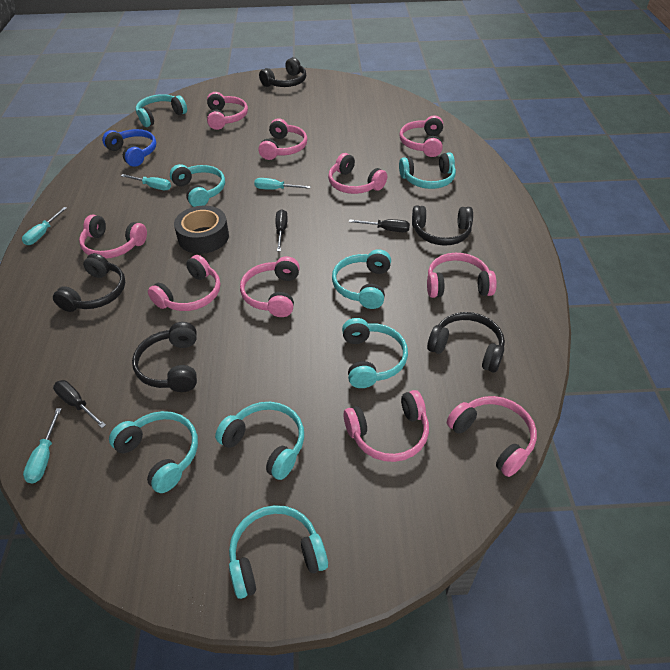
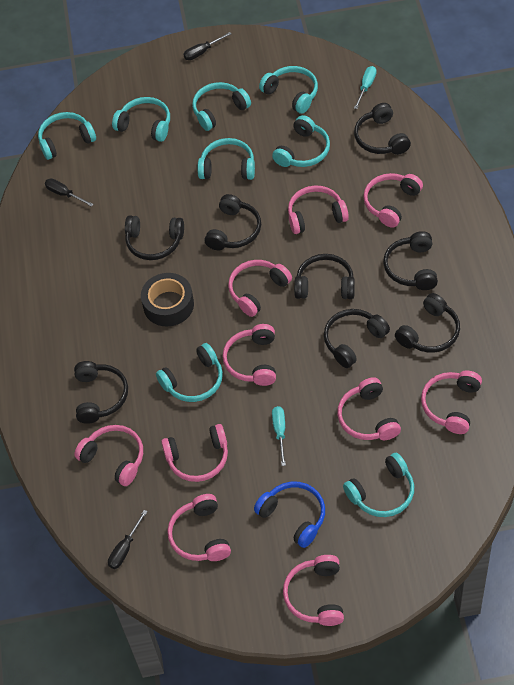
black headphones: 5 -> 8
turquoise screwdriver: 4 -> 2

